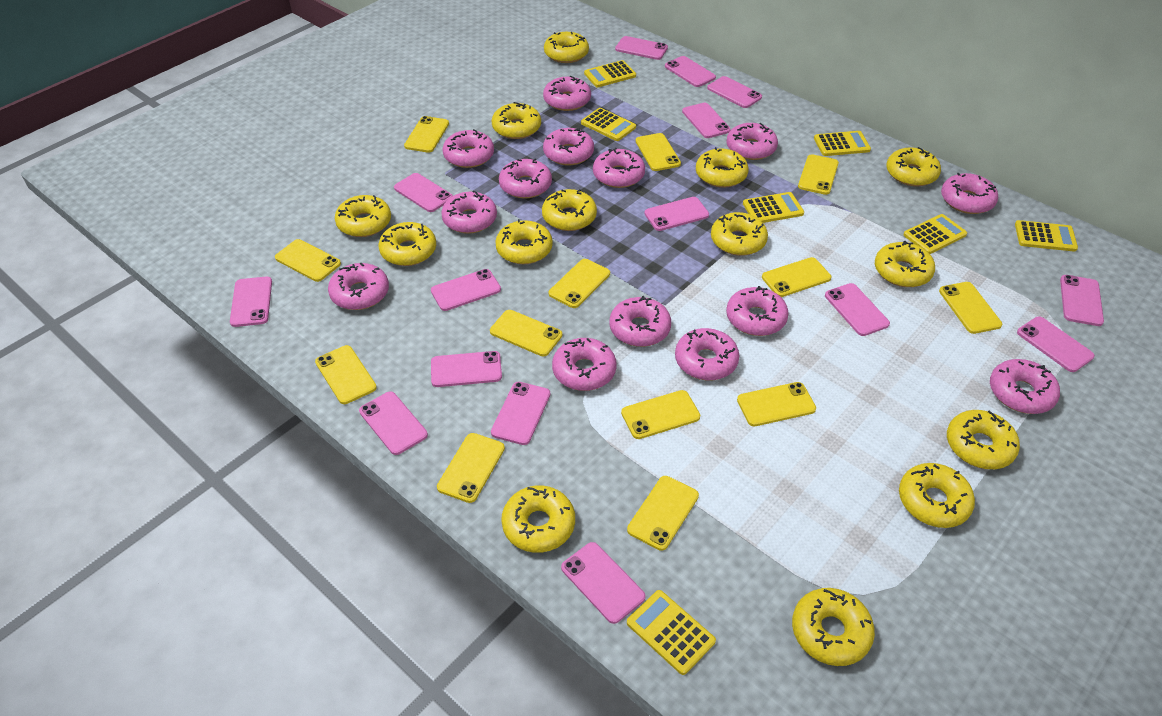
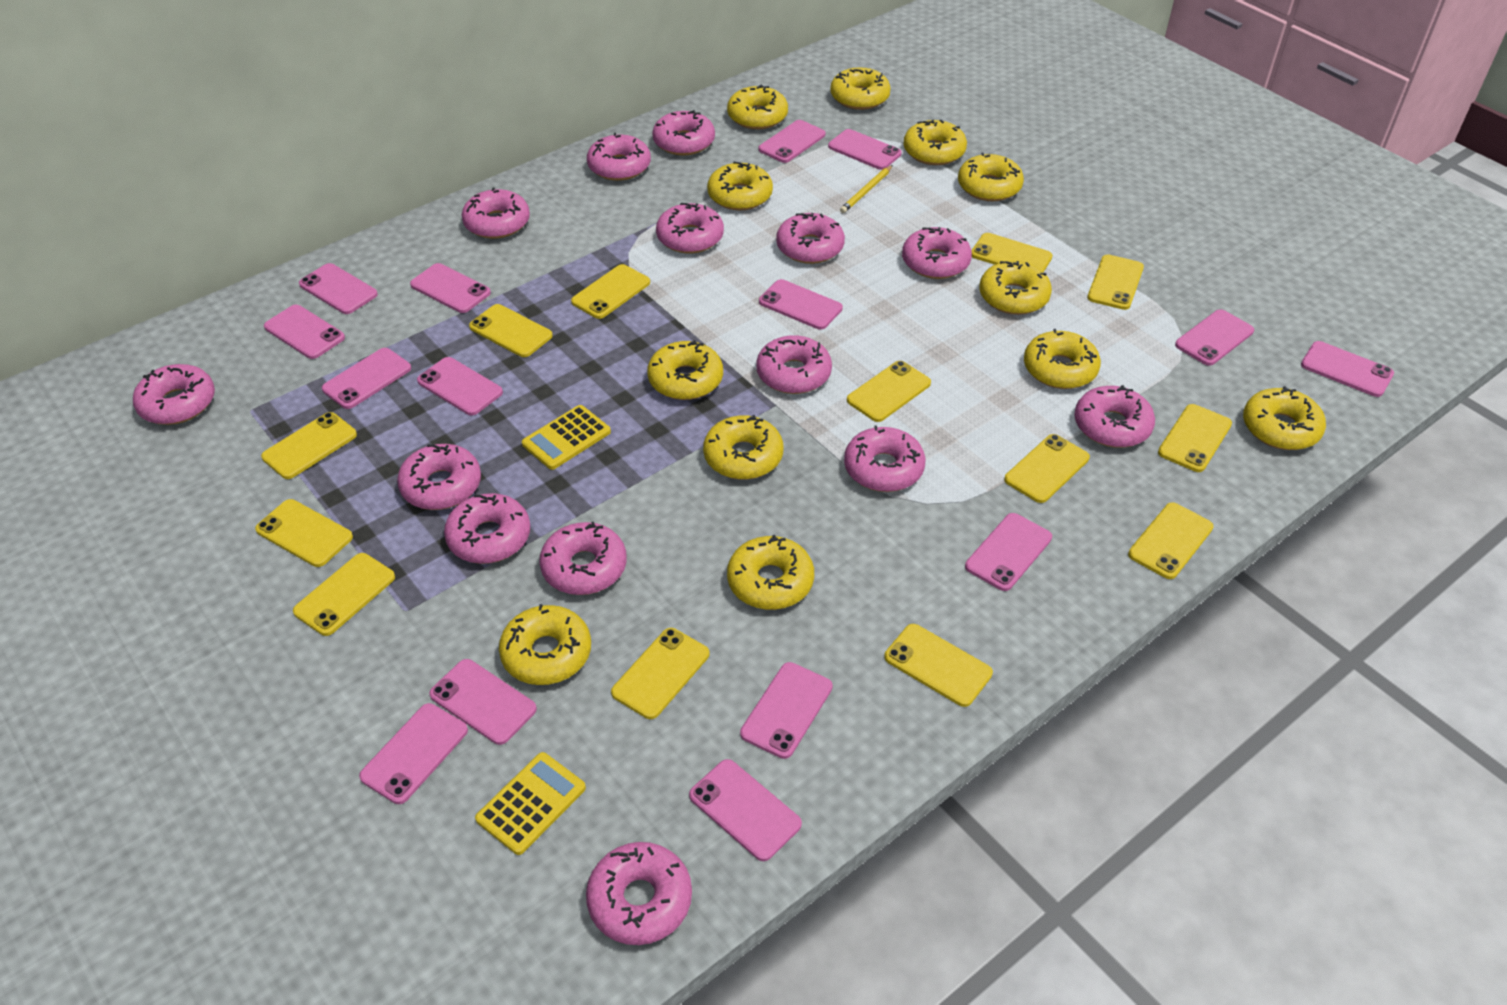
yellow calculator: 7 -> 2
yellow donut: 14 -> 12
yellow pencil: 0 -> 1

